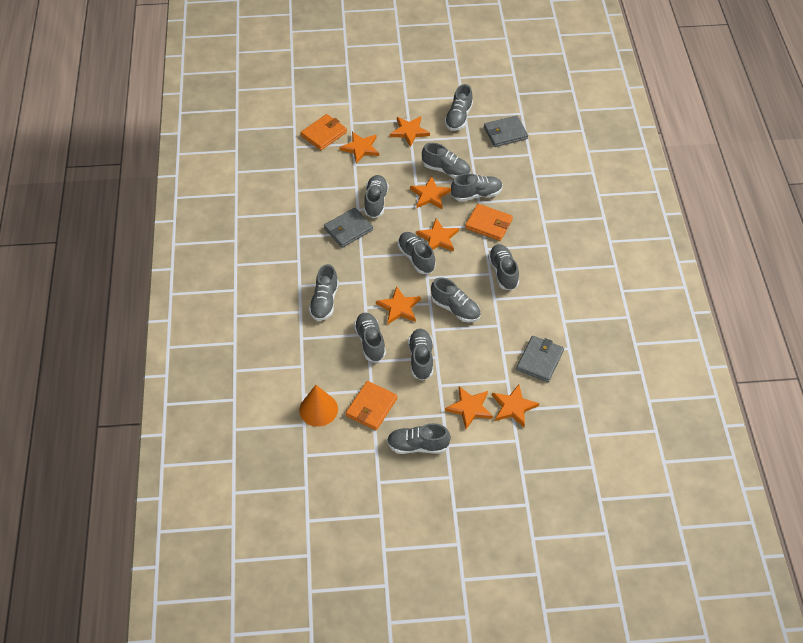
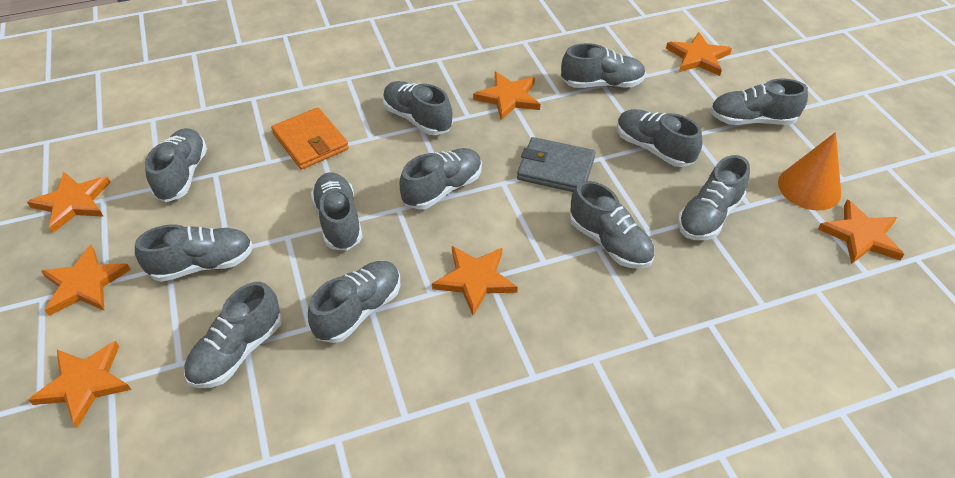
grey shoe: 11 -> 12
grey wallet: 3 -> 1
orange wallet: 3 -> 1

